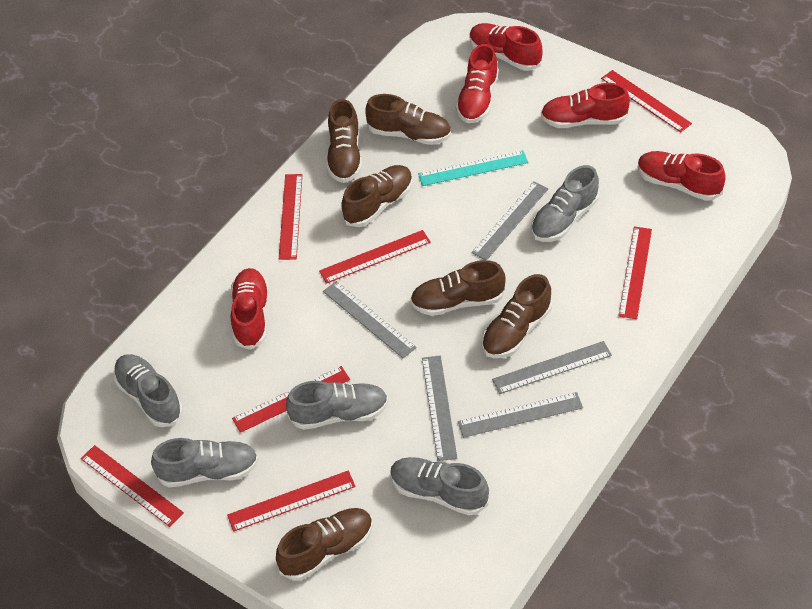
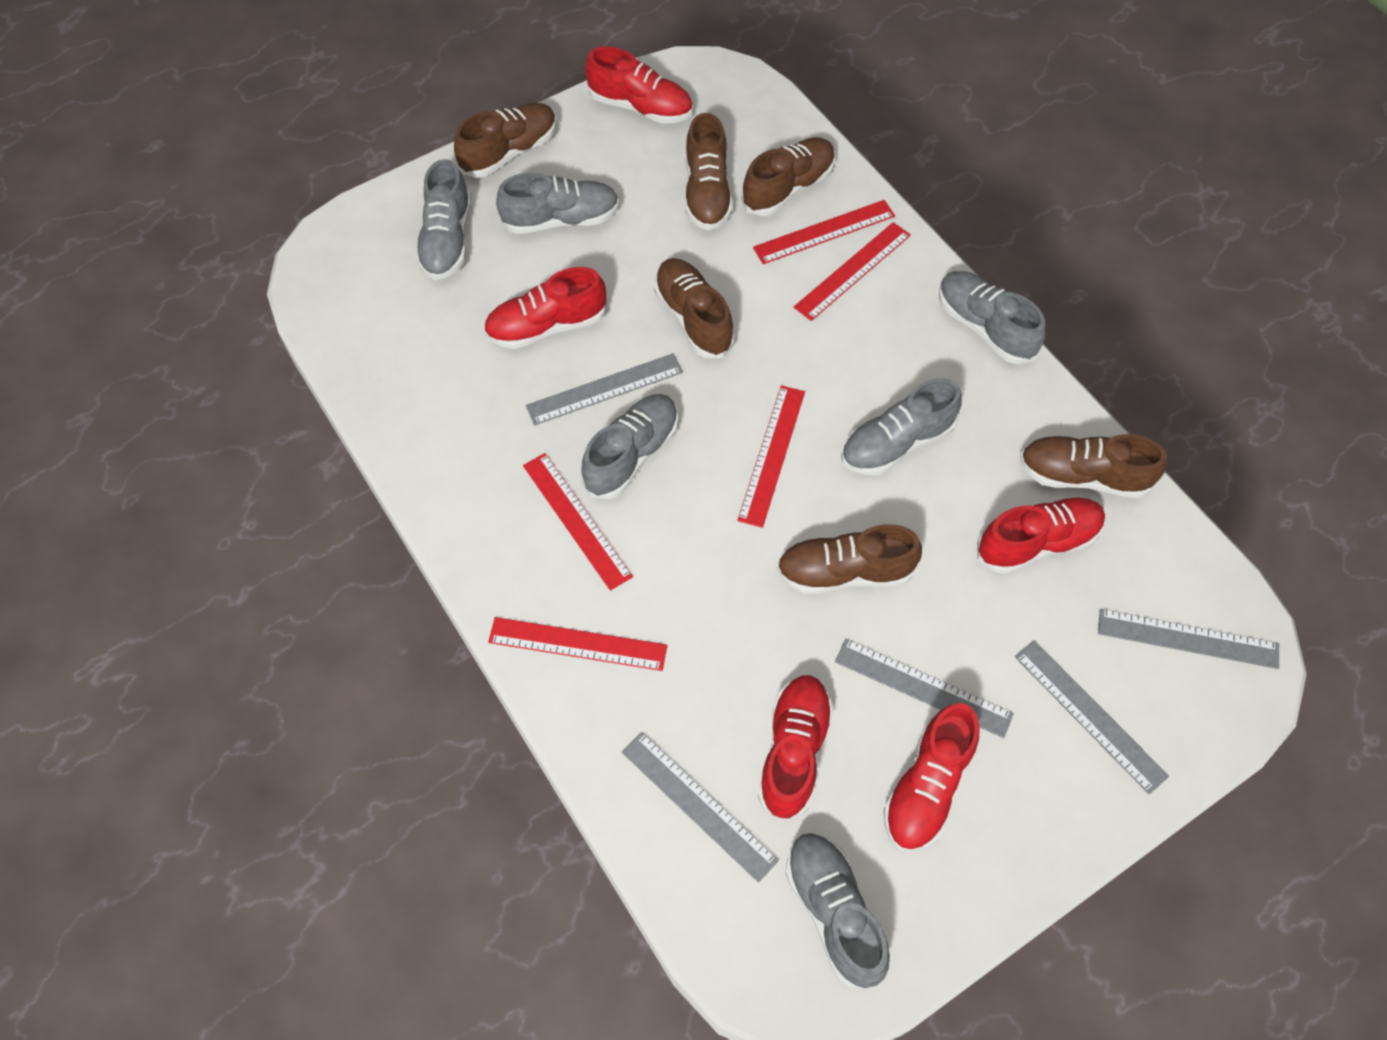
grey shoe: 5 -> 6
red ruler: 7 -> 5
turquoise ruler: 1 -> 0

